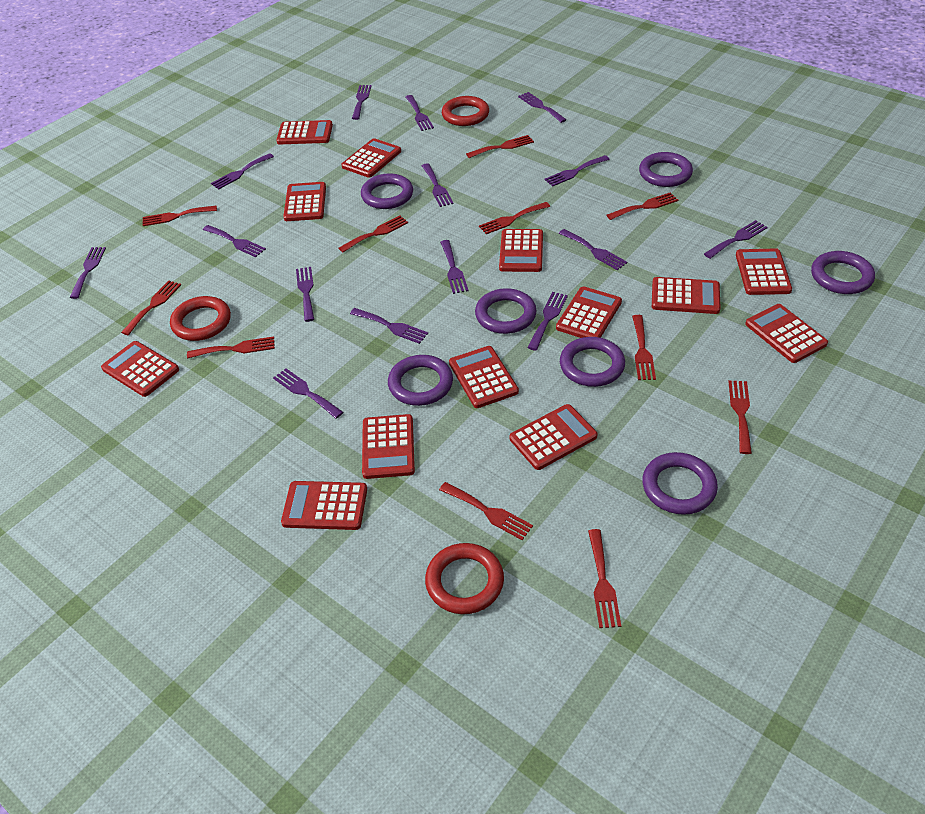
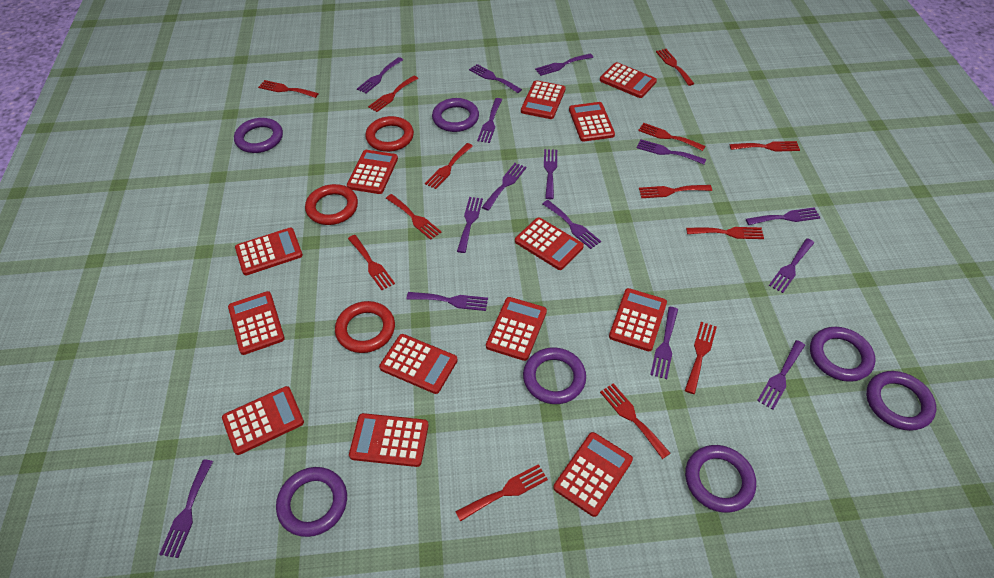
red fork: 11 -> 13

